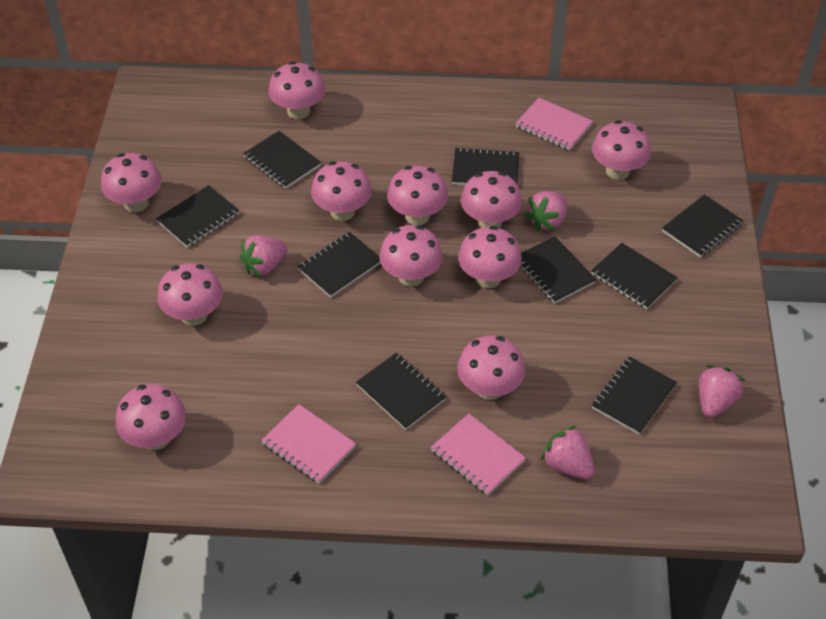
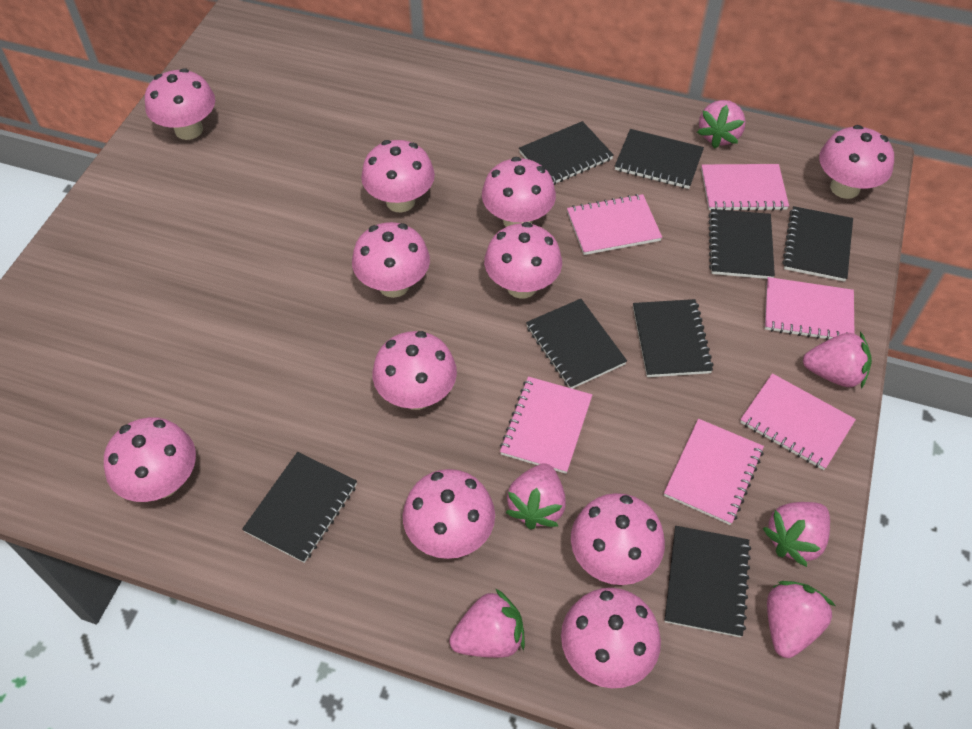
black notebook: 9 -> 8
pink notebook: 3 -> 6
pink strawberry: 4 -> 6

